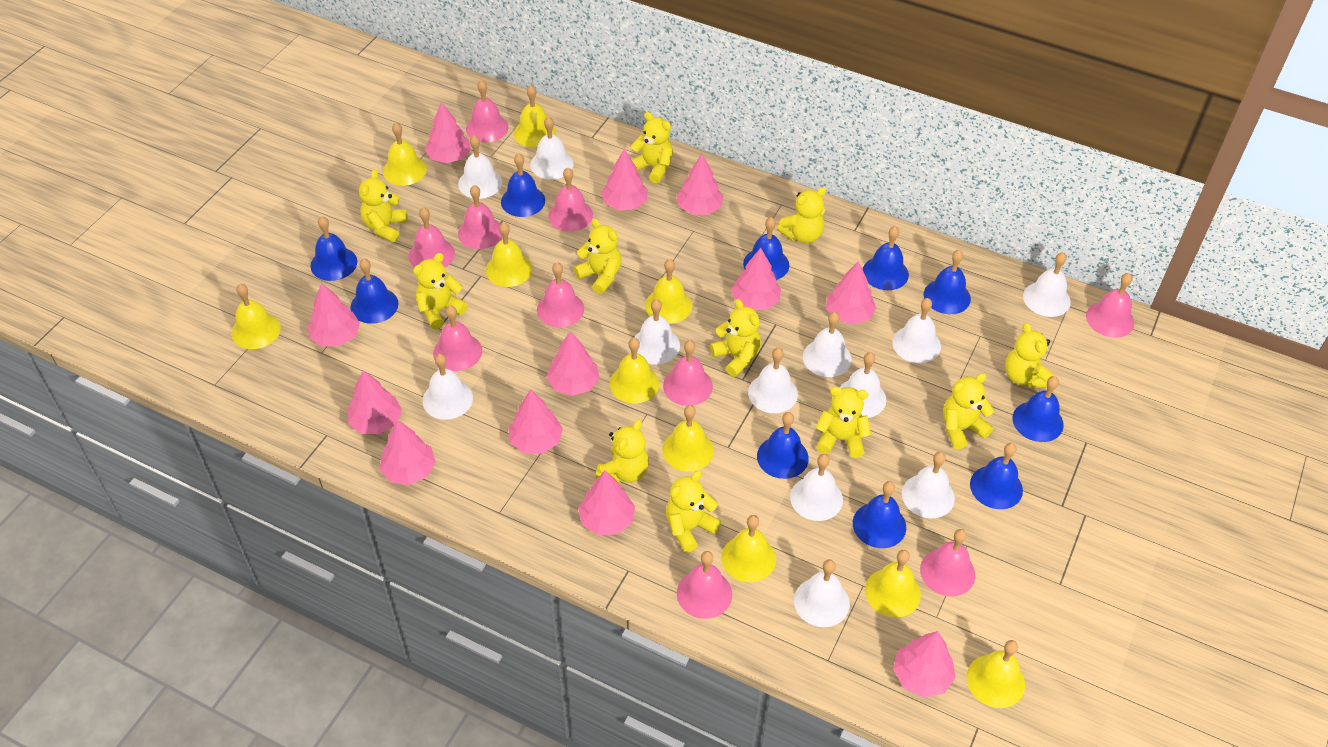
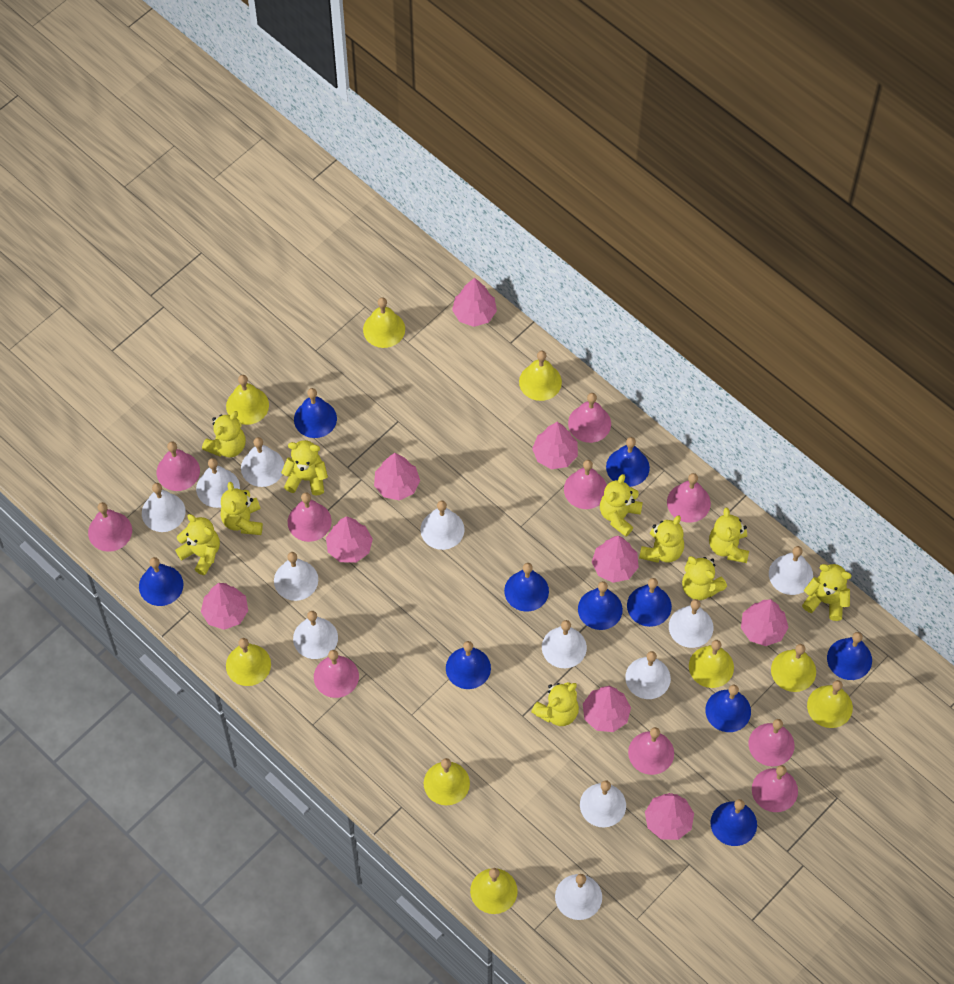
pink tree: 12 -> 9
yellow bell: 10 -> 9
yellow teddy bear: 11 -> 10

